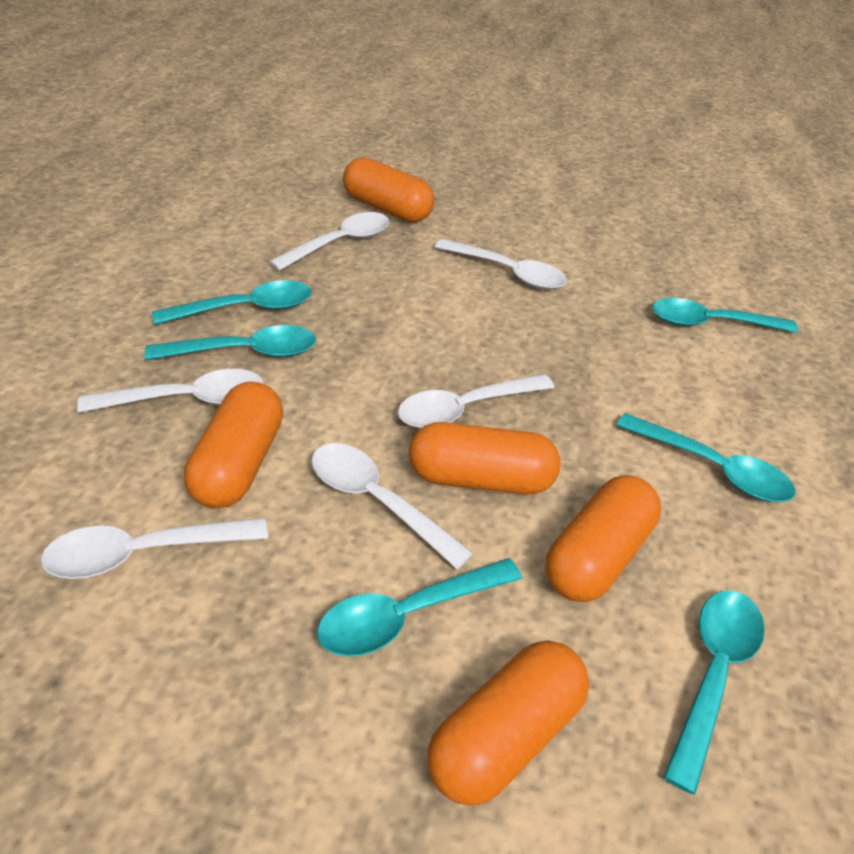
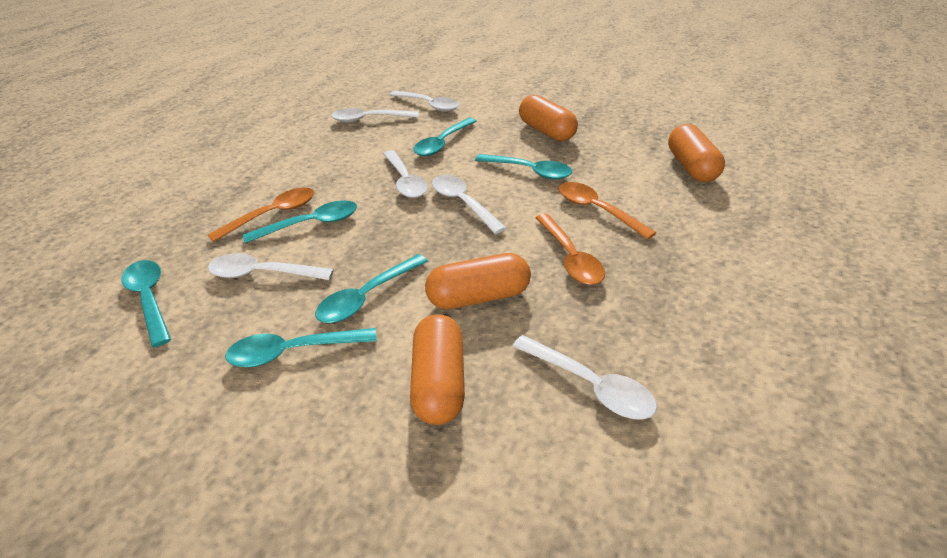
orange capsule: 5 -> 4
orange spoon: 0 -> 3

